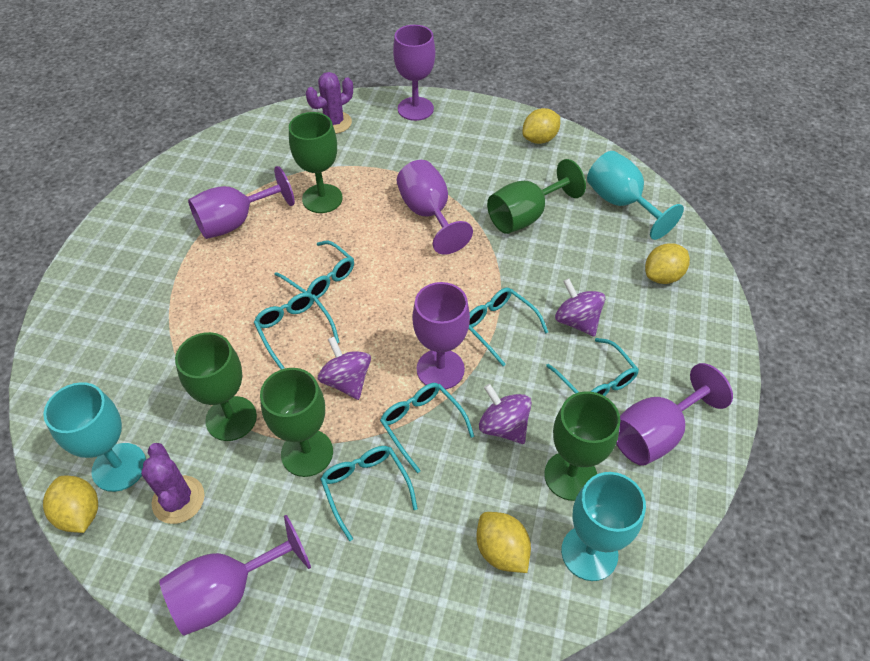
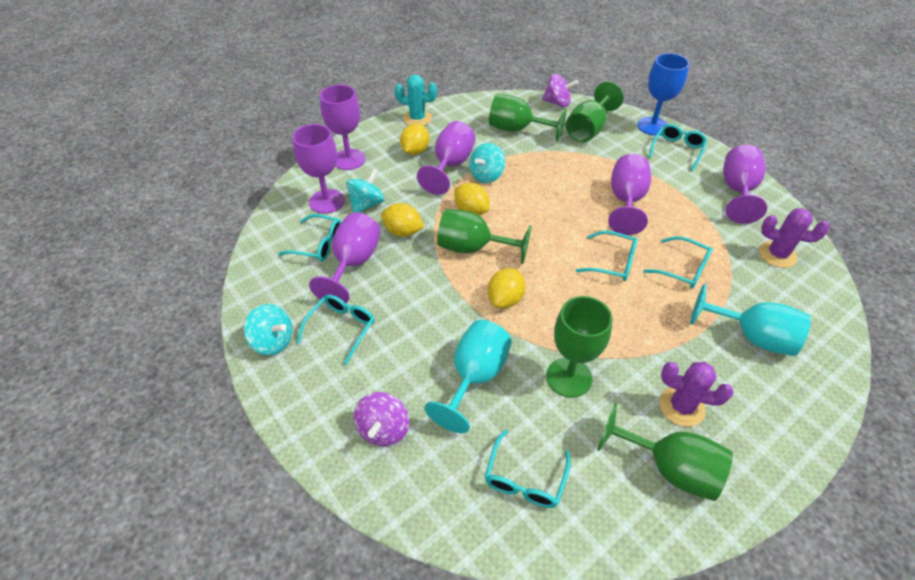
blue goblet: 0 -> 1
purple spinning top: 3 -> 2
turquoise cactus: 0 -> 1
turquoise goblet: 3 -> 2
turquoise spinning top: 0 -> 3

